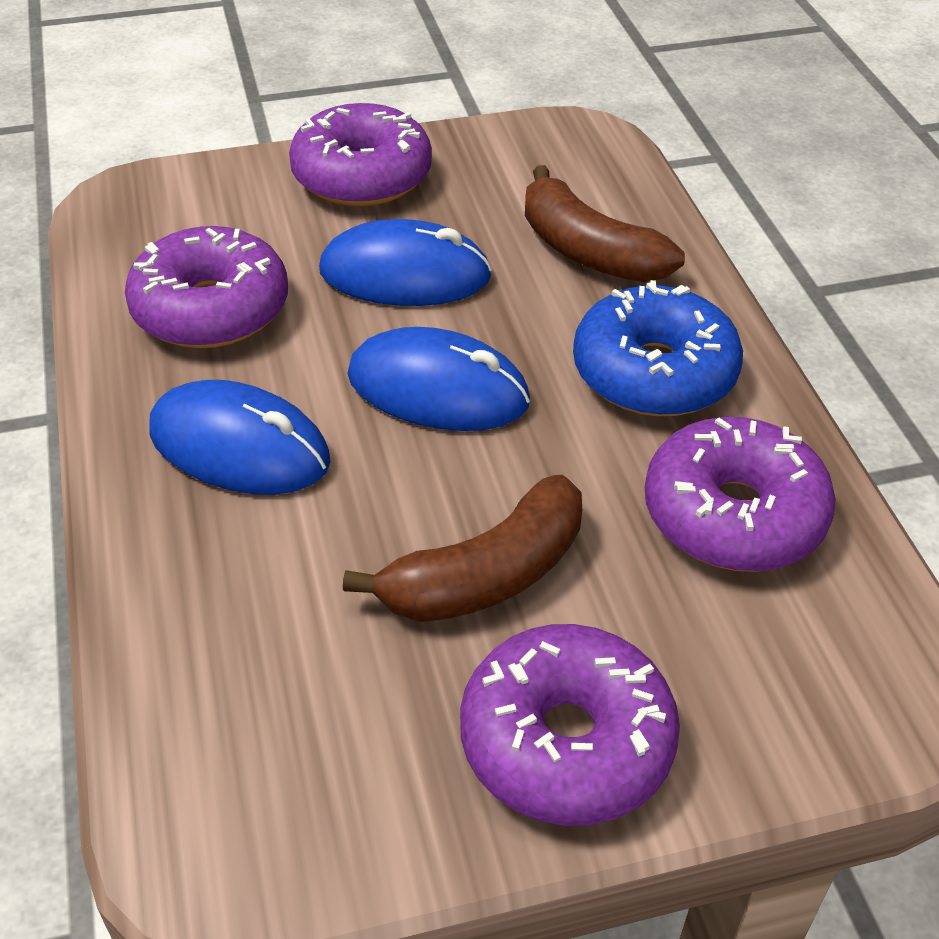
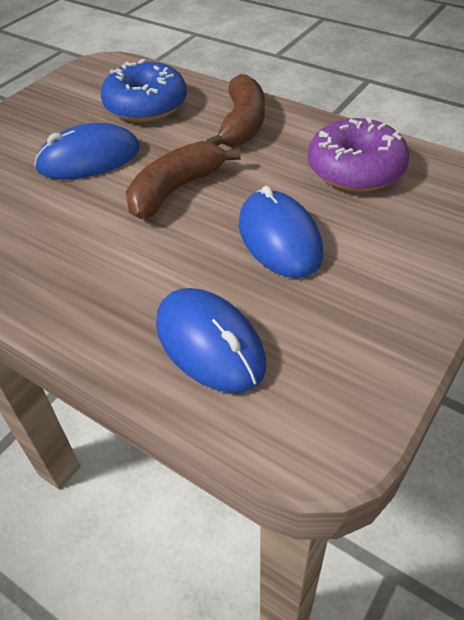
purple donut: 4 -> 1

